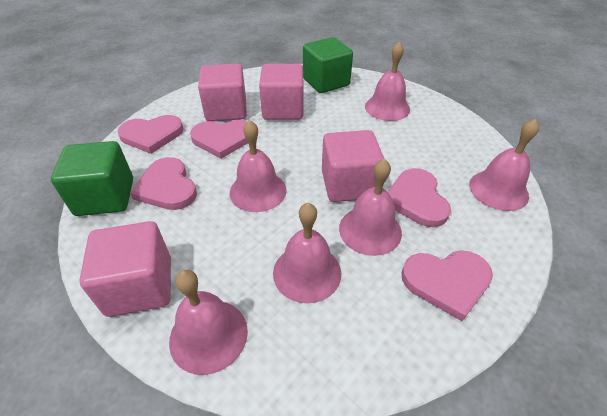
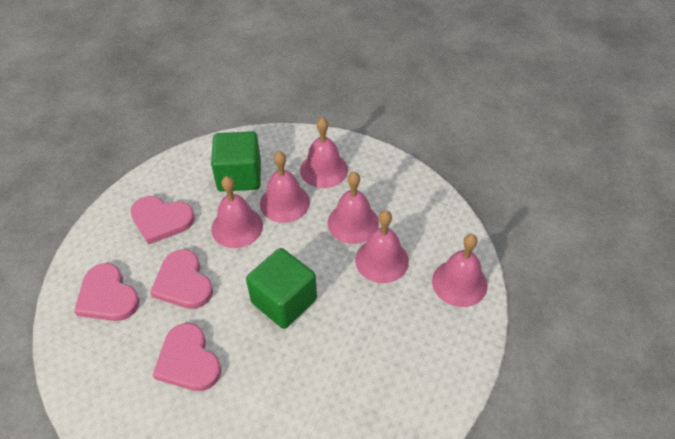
pink cube: 4 -> 0
pink heart: 5 -> 4

